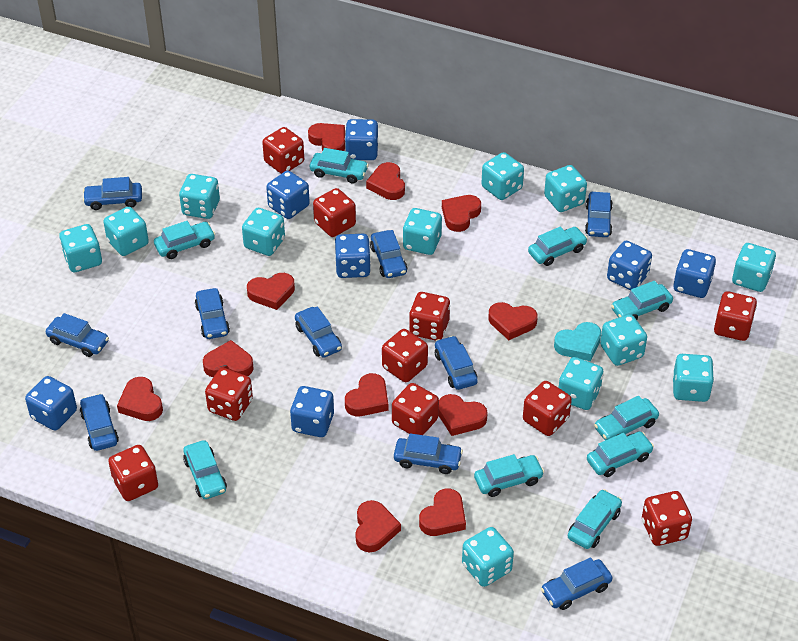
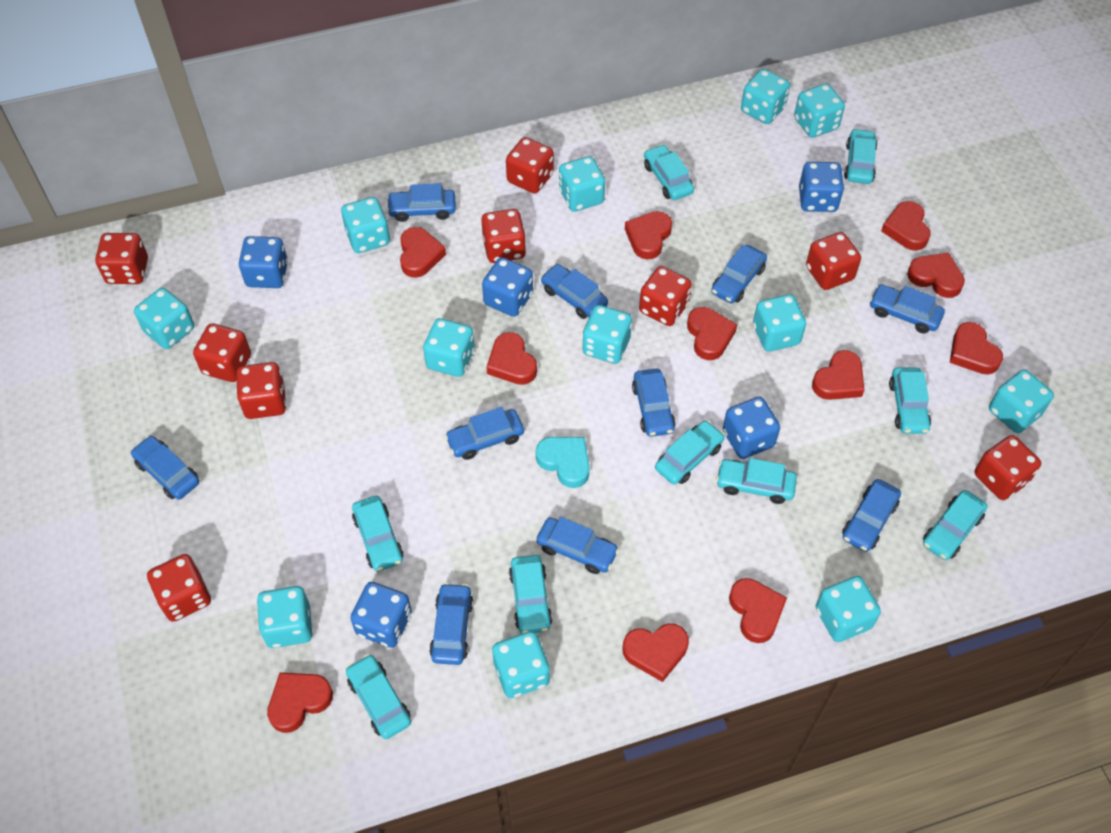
blue dice: 7 -> 5
red dice: 10 -> 9

